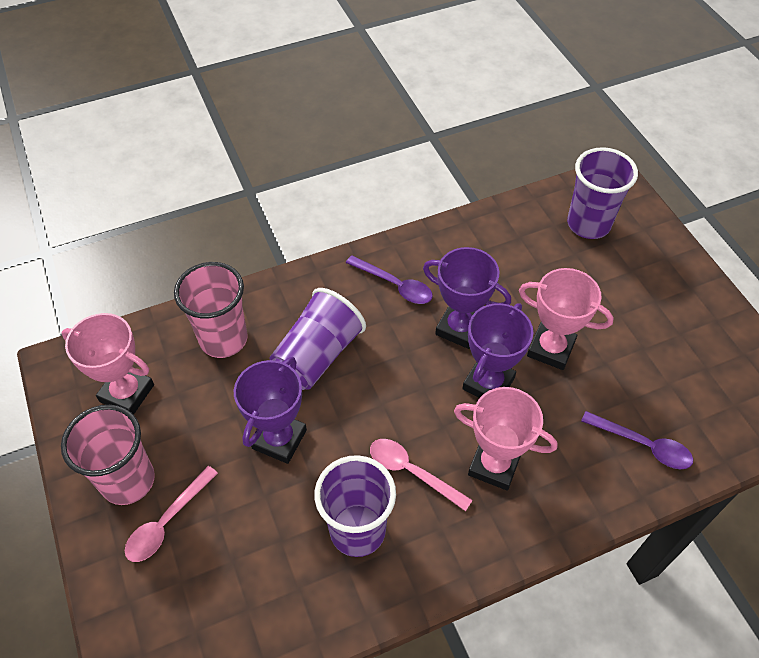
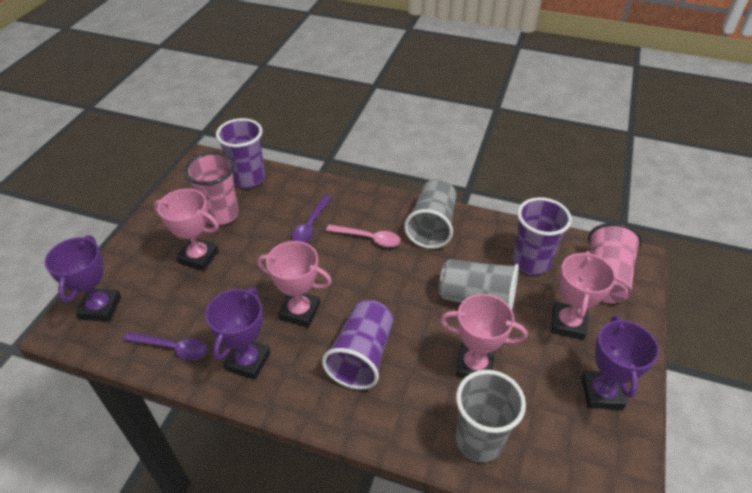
grey cup: 0 -> 3
pink spoon: 2 -> 1
pink trophy: 3 -> 4

